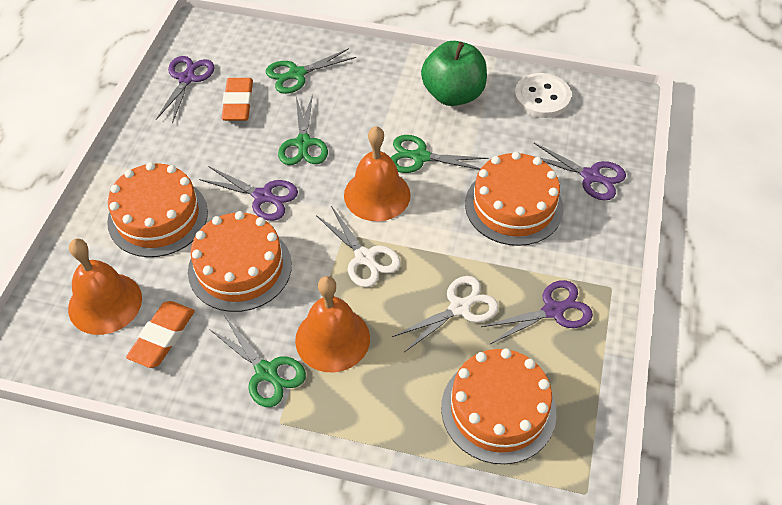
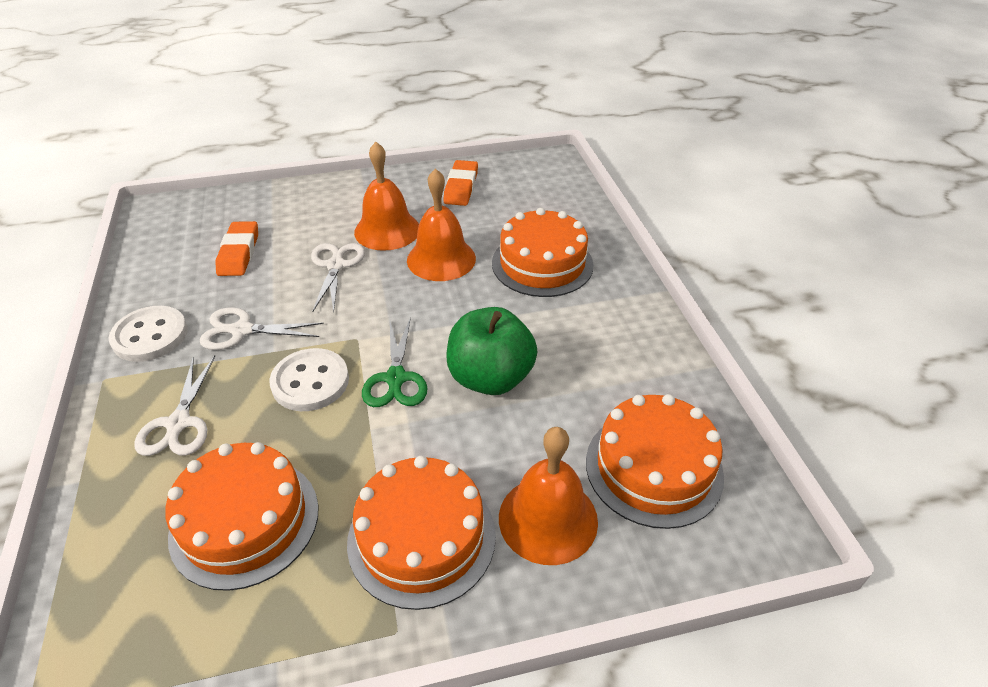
green scissors: 4 -> 1
purple scissors: 4 -> 0
white button: 1 -> 2
white scissors: 2 -> 3

